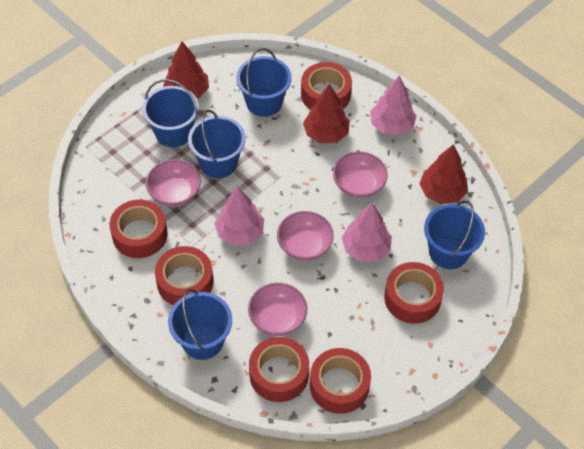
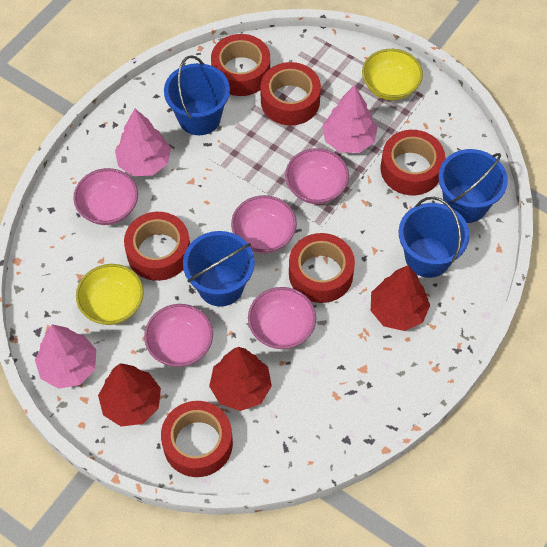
blue bucket: 5 -> 4
pink bowl: 4 -> 5
yellow bowl: 0 -> 2

